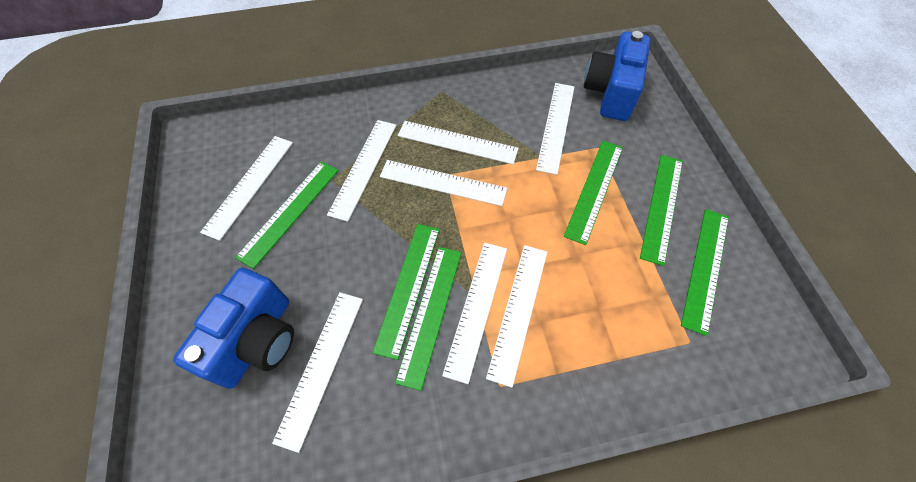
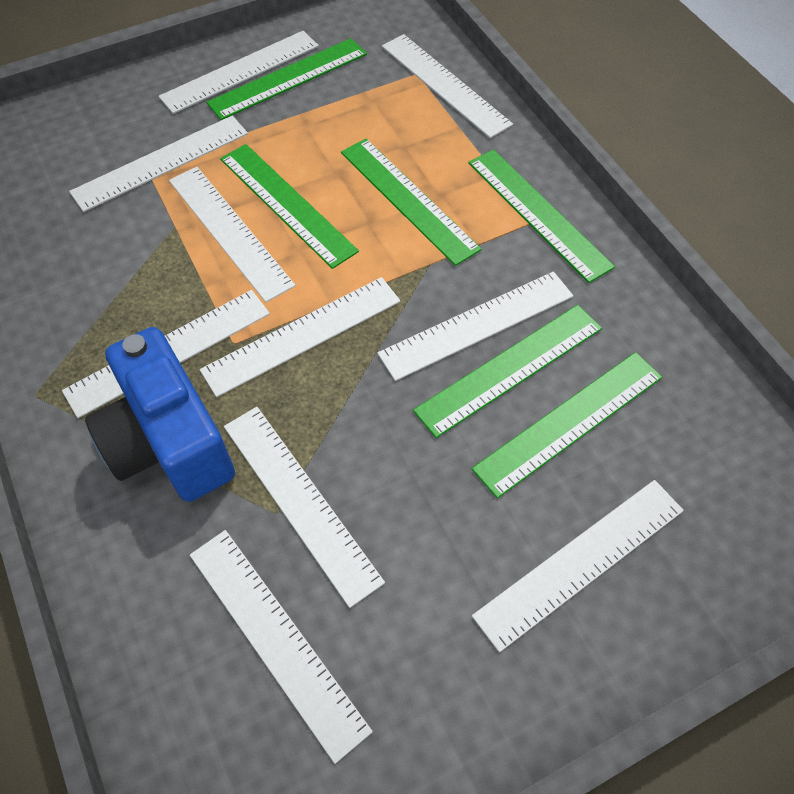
blue camera: 2 -> 1
white ruler: 8 -> 10

